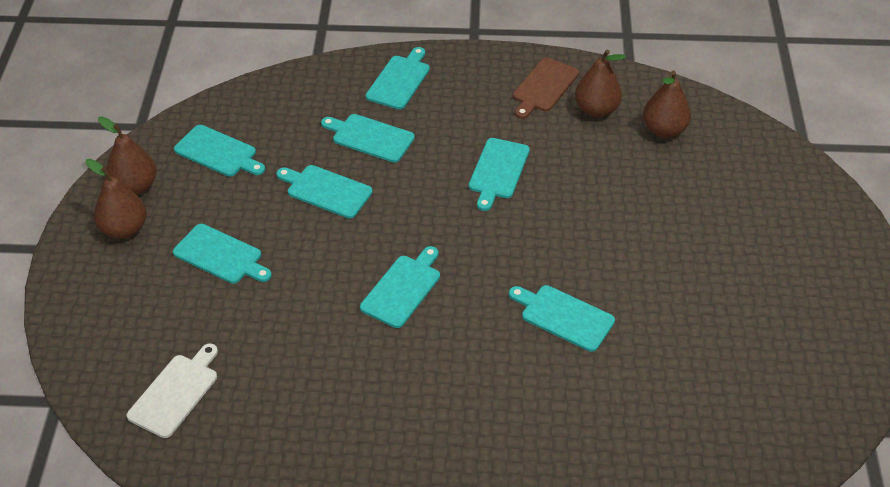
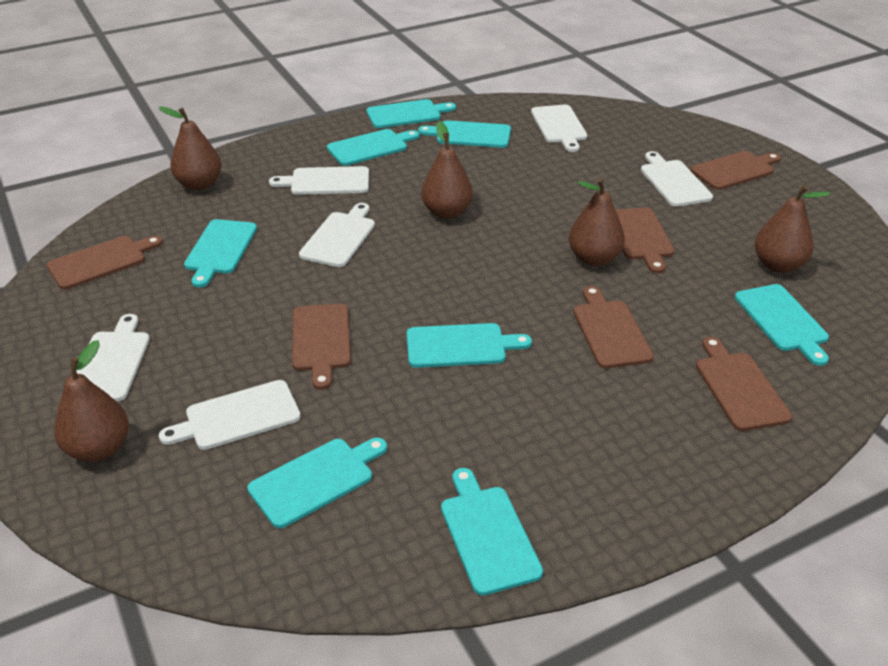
brown cutting board: 1 -> 6
brown pear: 4 -> 5
white cutting board: 1 -> 6

